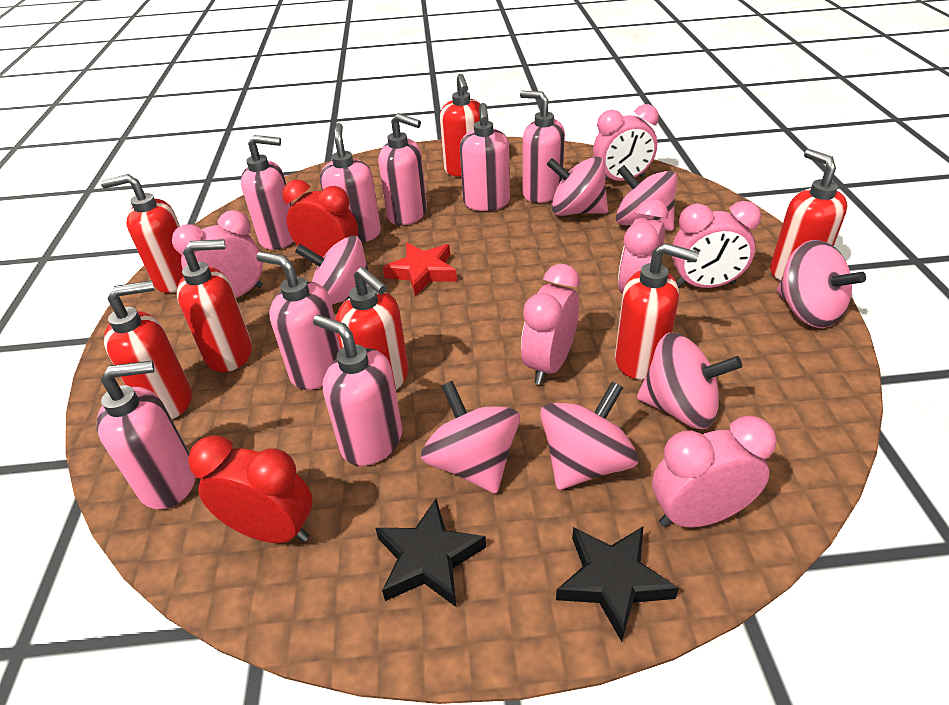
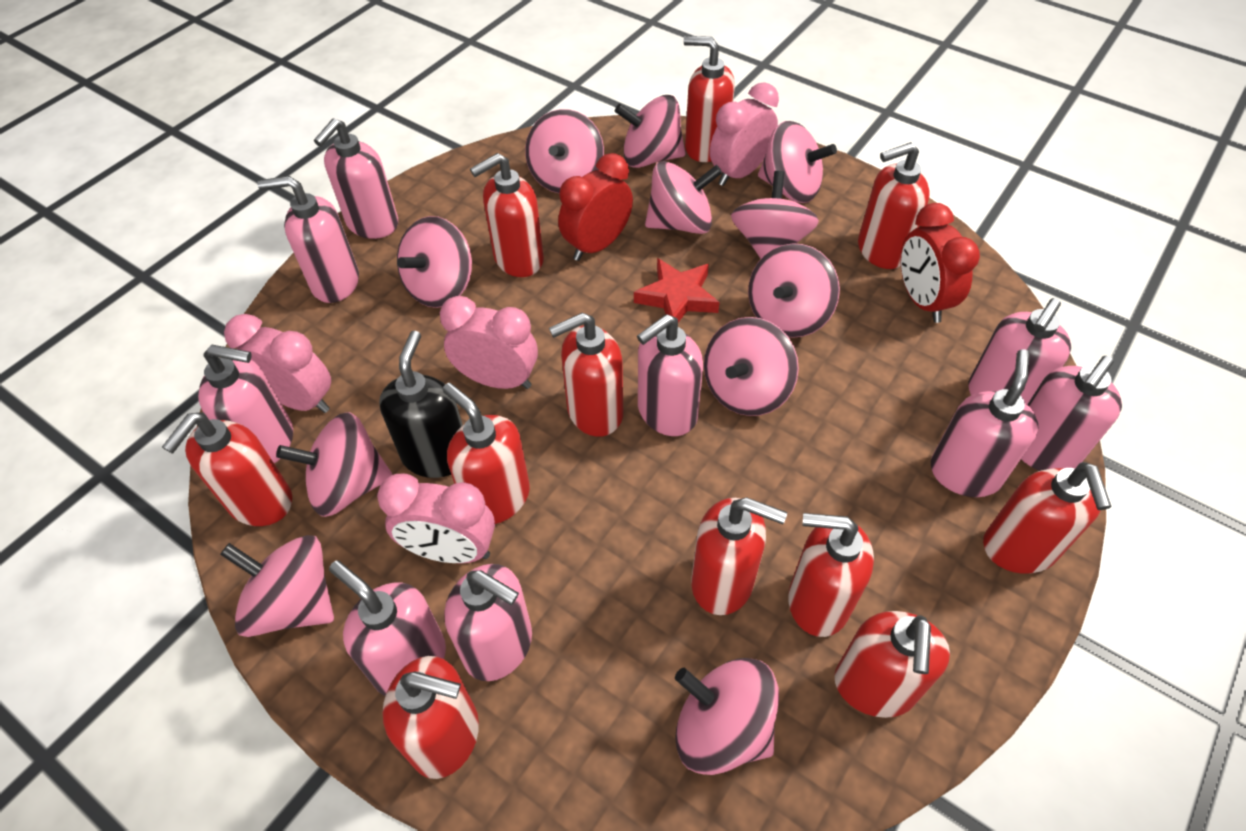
black soap dispenser: 0 -> 1
black star: 2 -> 0
pink clock: 6 -> 4
pink soap dispenser: 8 -> 9
pink spinning top: 7 -> 11
red soap dispenser: 7 -> 11

